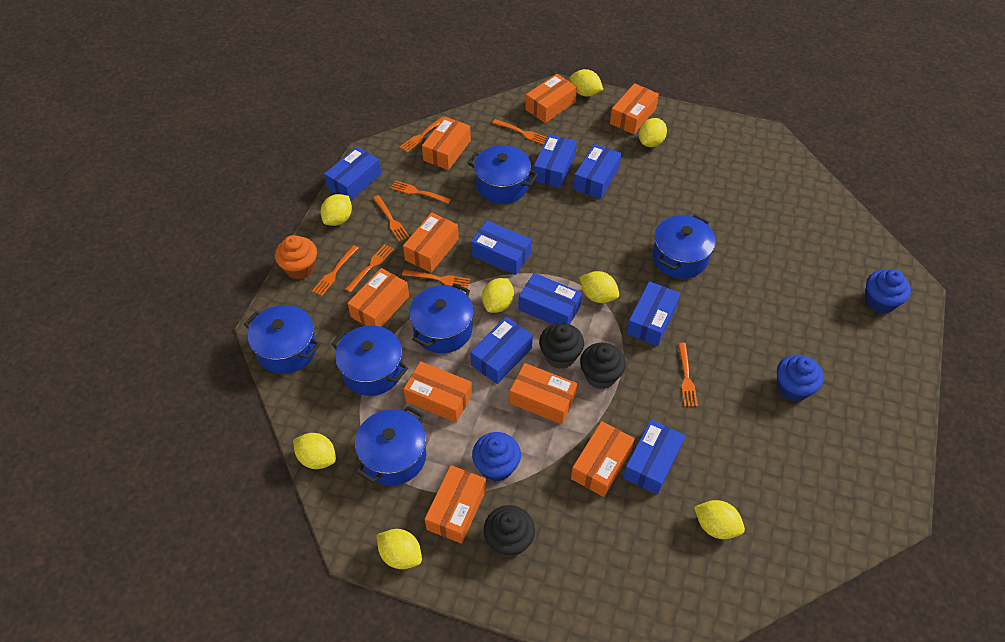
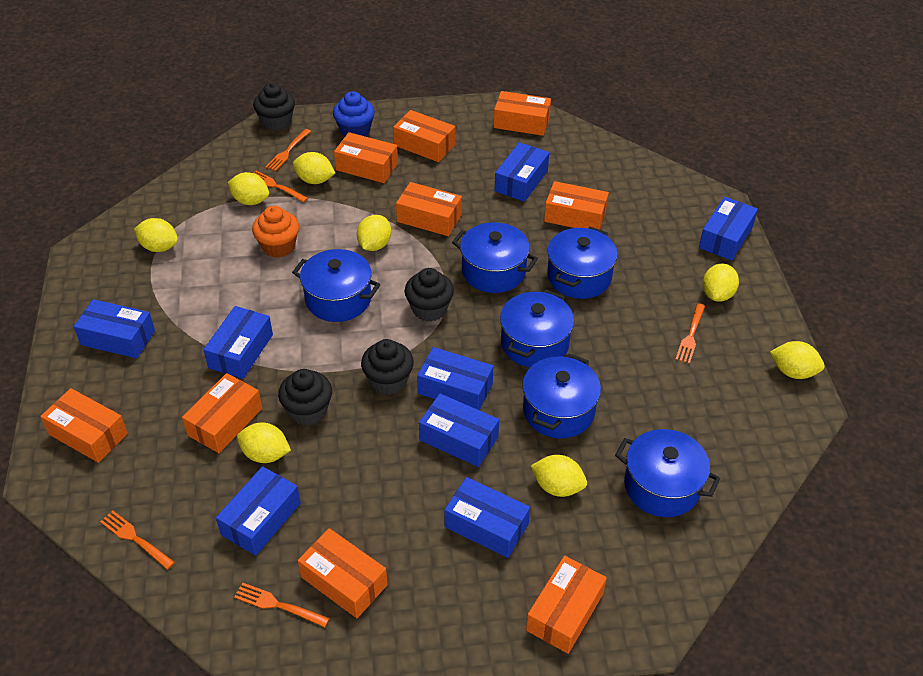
black cupcake: 3 -> 4
blue cupcake: 3 -> 1
orange fork: 8 -> 5

